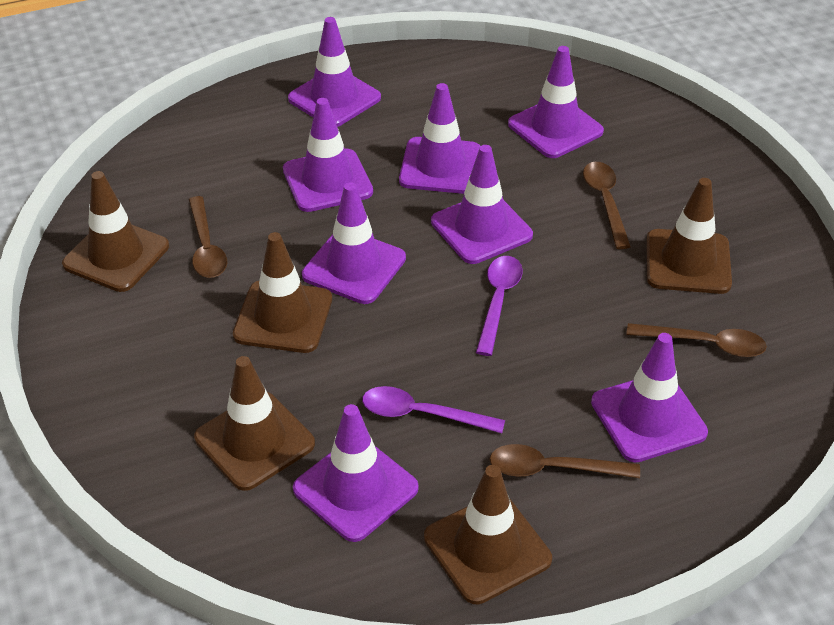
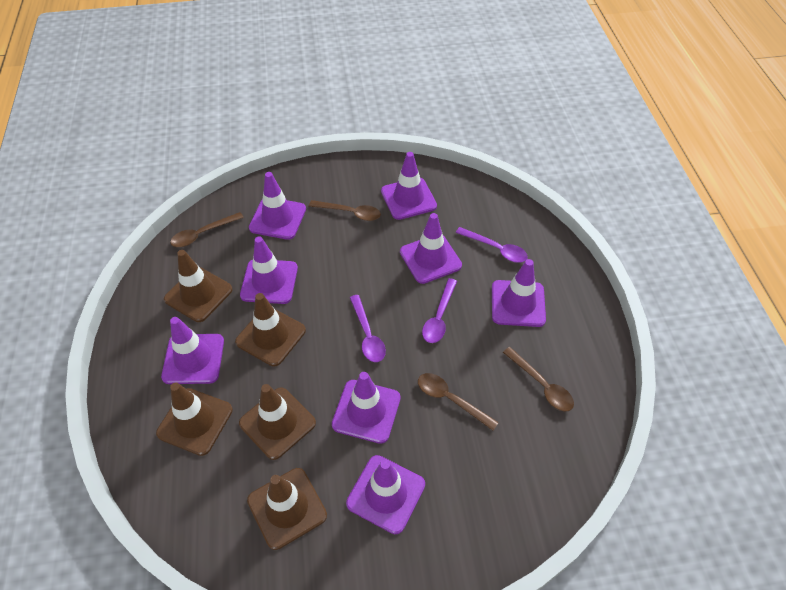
purple spoon: 2 -> 3

